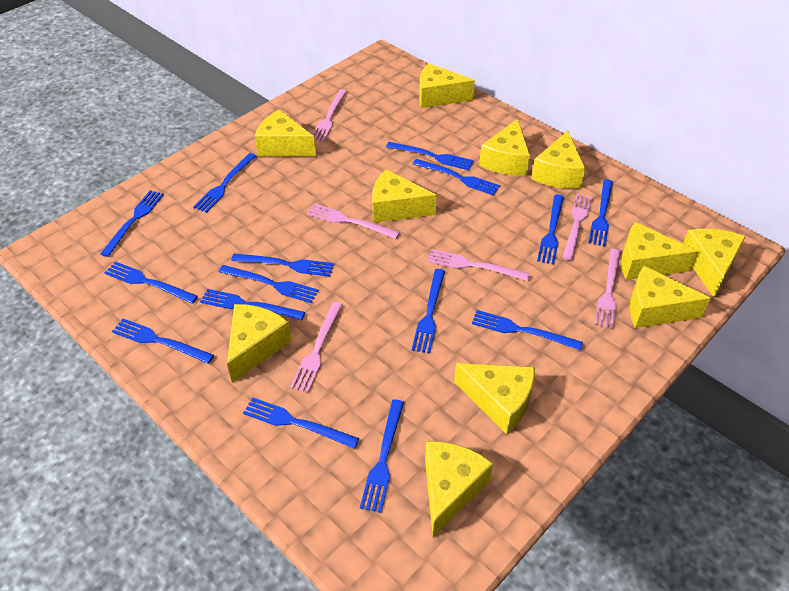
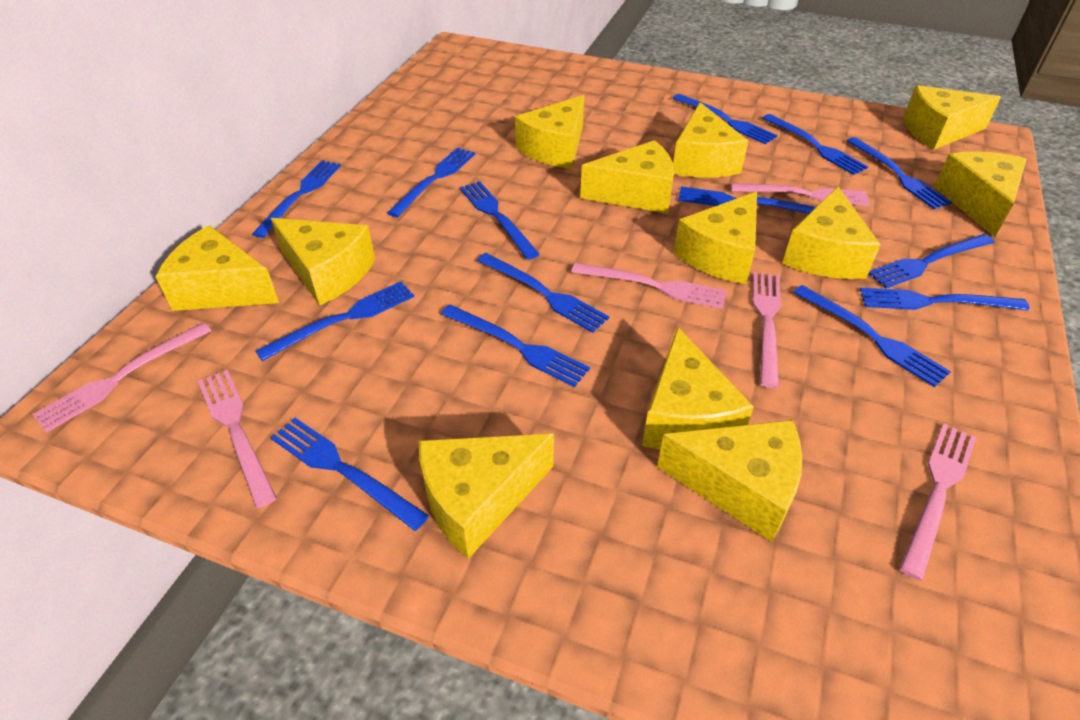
blue fork: 15 -> 14
yellow cheese: 11 -> 12

